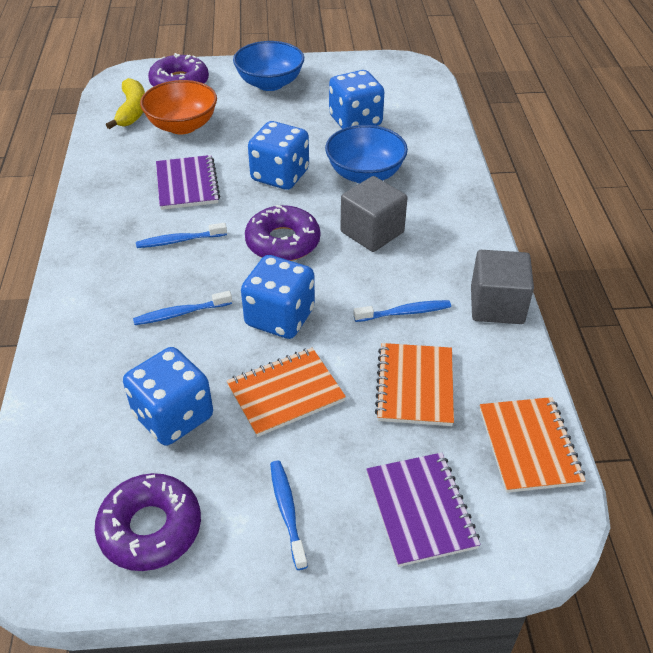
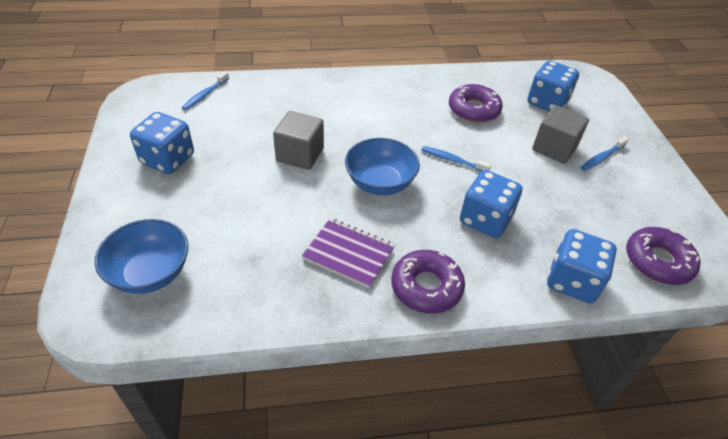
blue toothbrush: 4 -> 3
orange bowl: 1 -> 0
orange notebook: 3 -> 0
purple notebook: 2 -> 1
yellow banana: 1 -> 0

